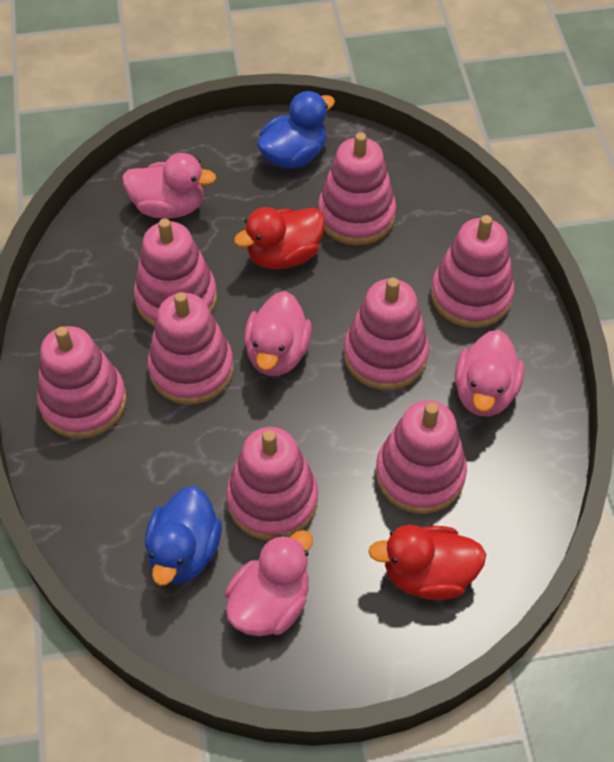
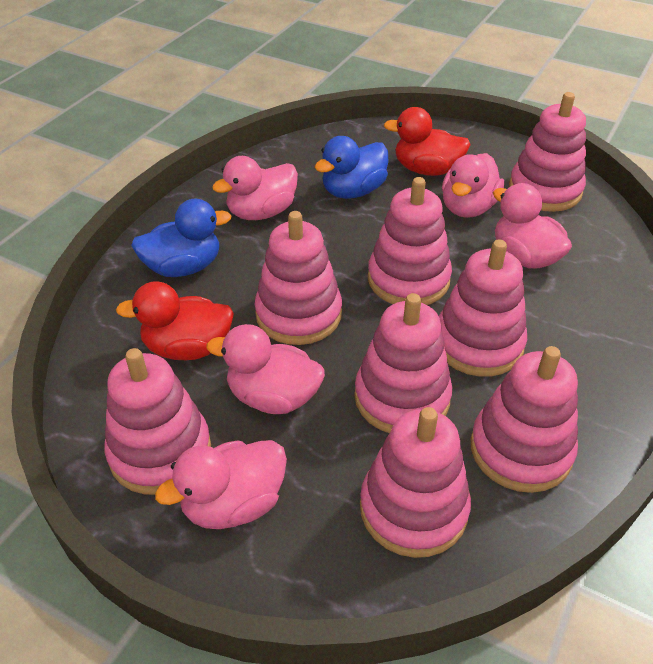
pink duck: 4 -> 5

